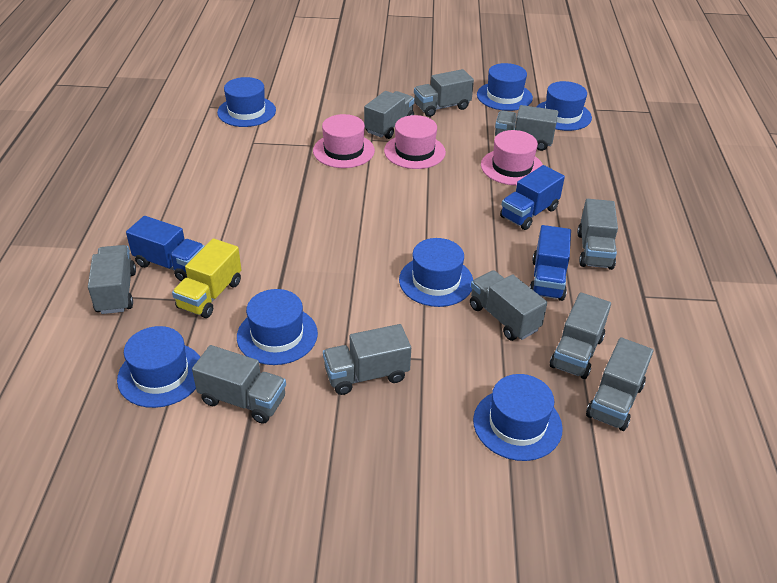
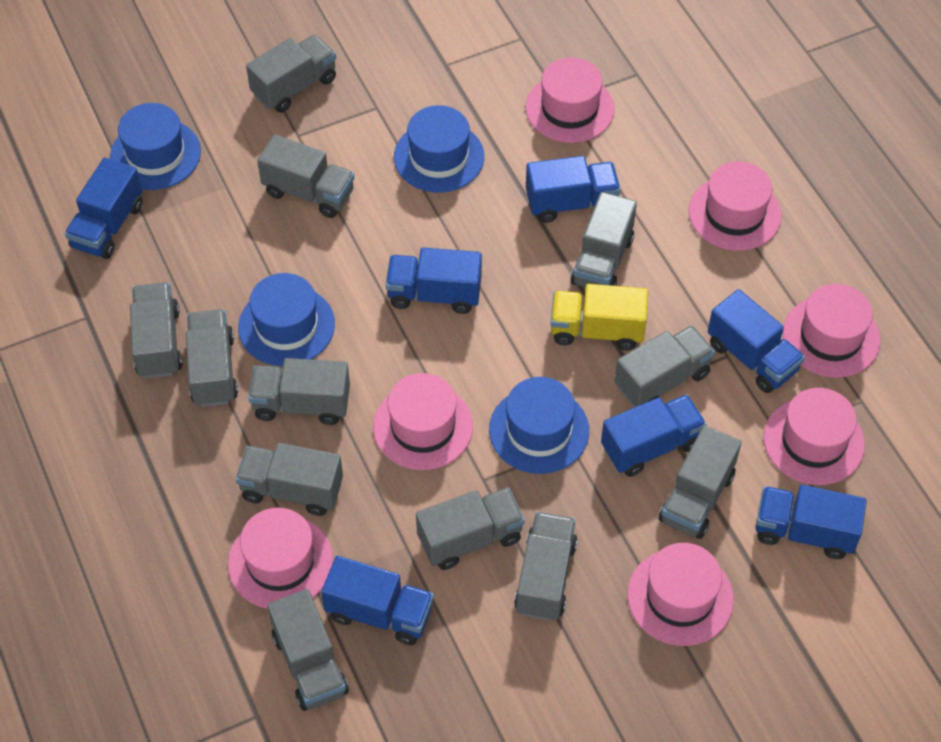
blue hat: 7 -> 4
blue truck: 3 -> 7
grey truck: 10 -> 12
pink hat: 3 -> 7

